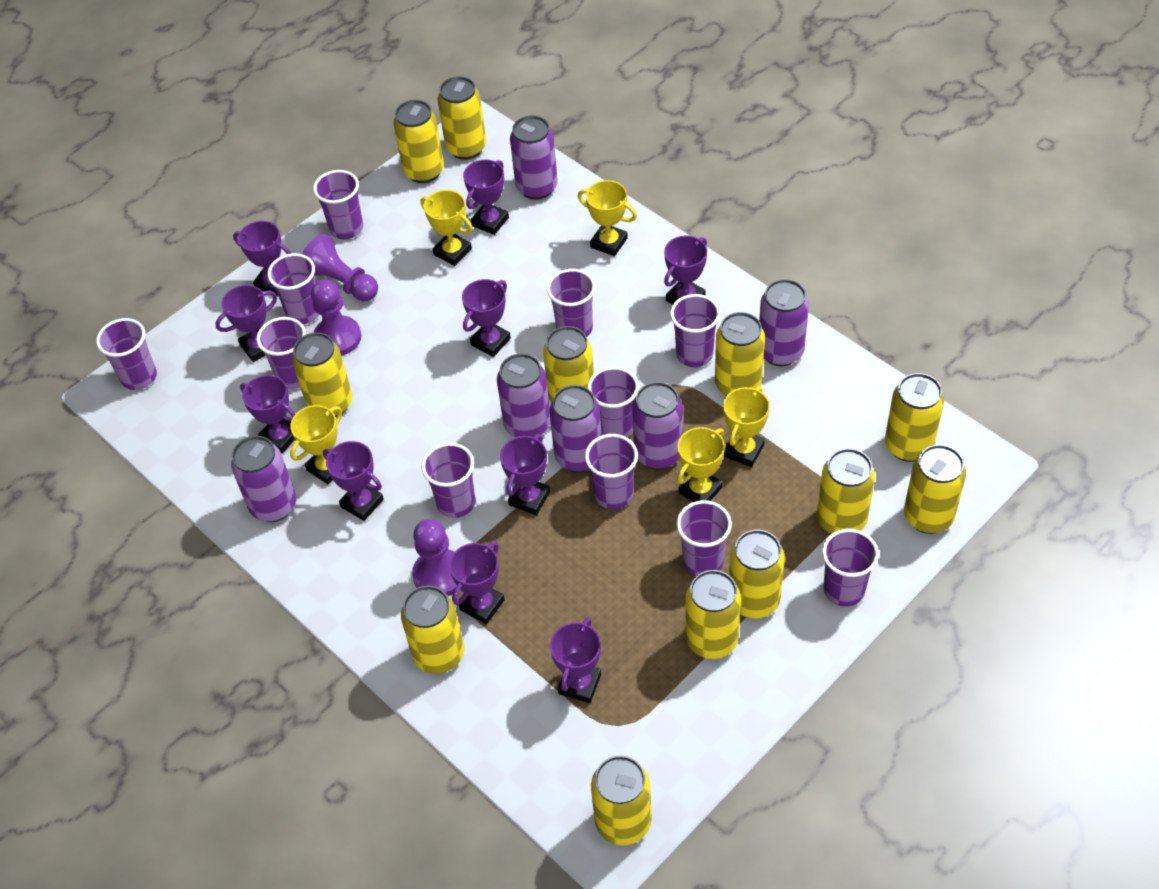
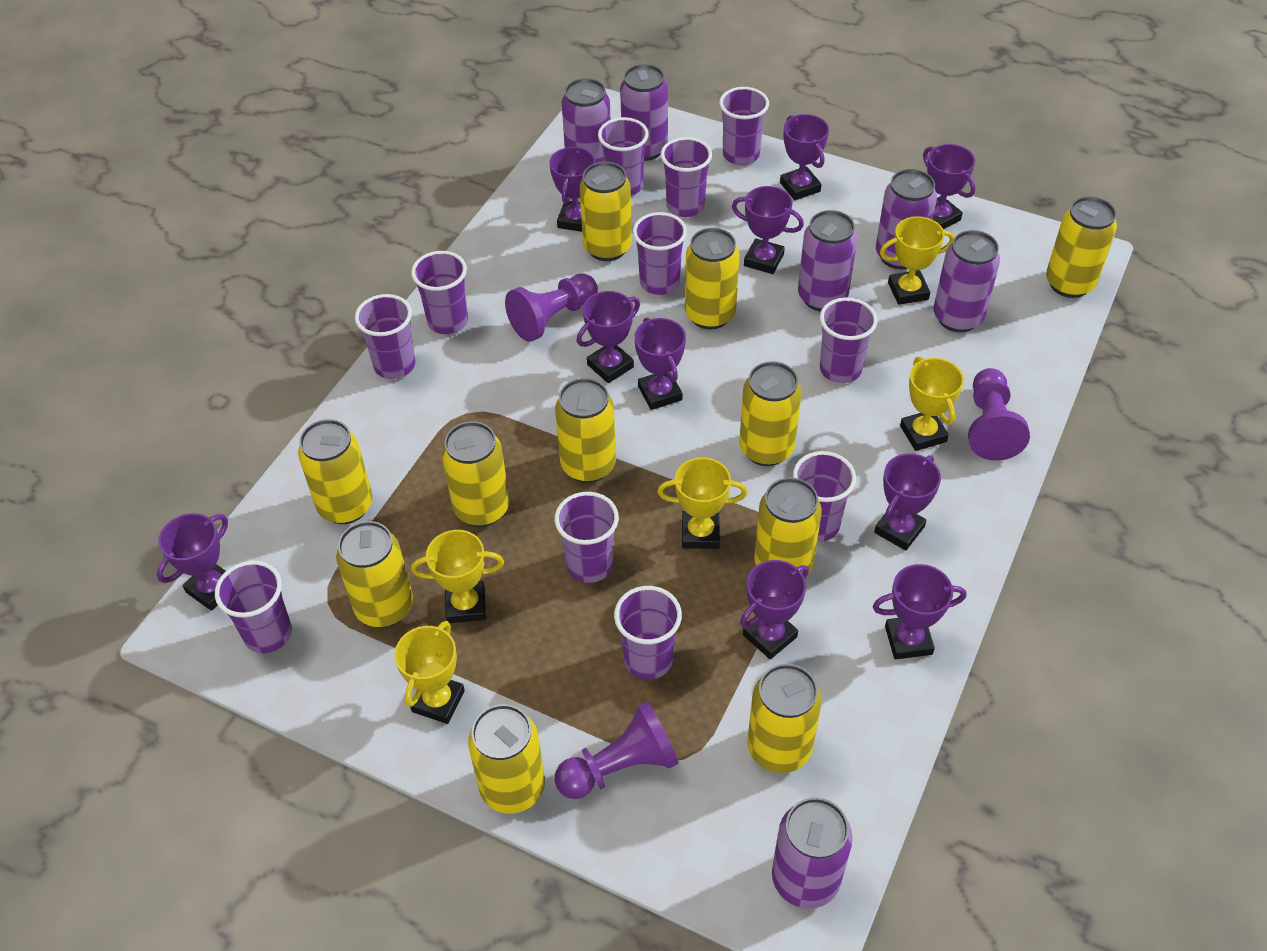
yellow can: 12 -> 11

